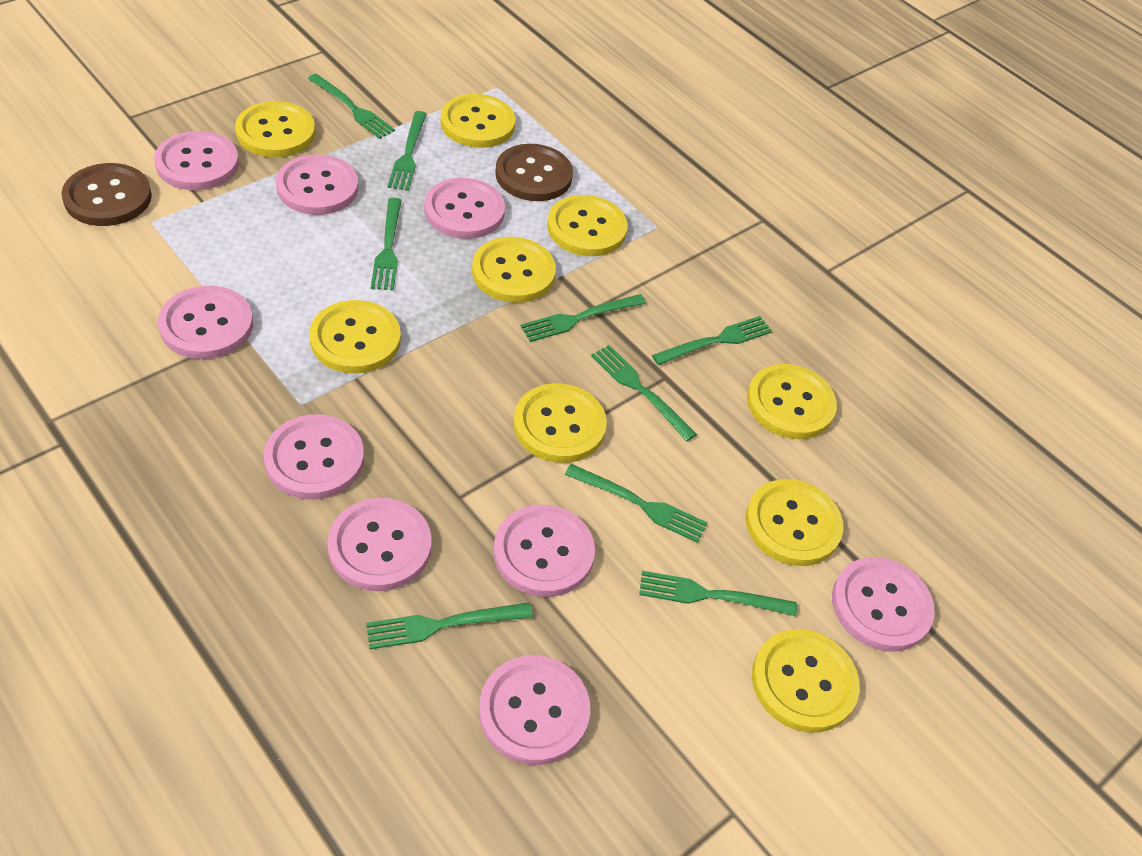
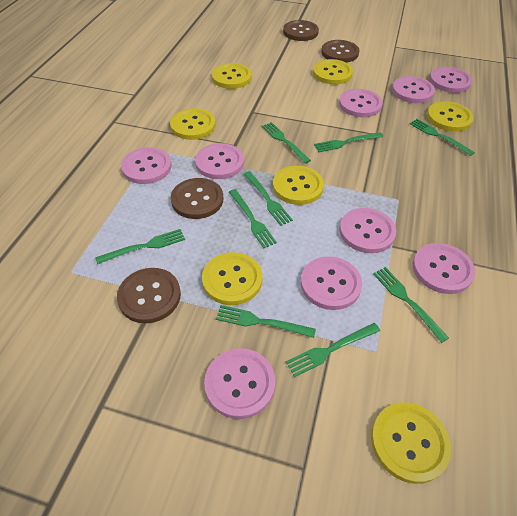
brown button: 2 -> 4
yellow button: 9 -> 7

